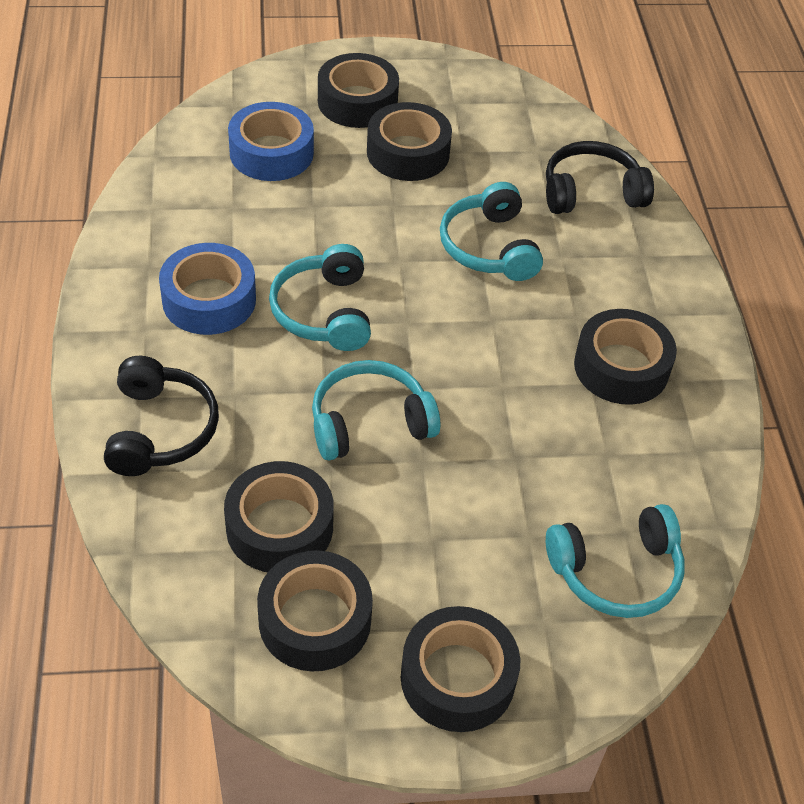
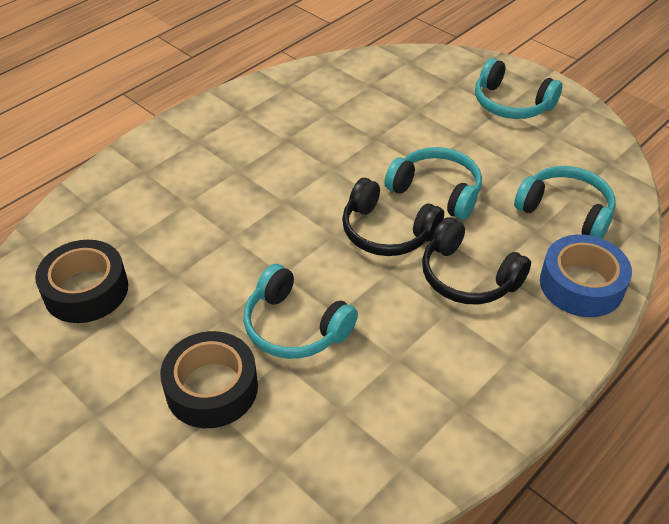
black tape: 6 -> 2
blue tape: 2 -> 1

